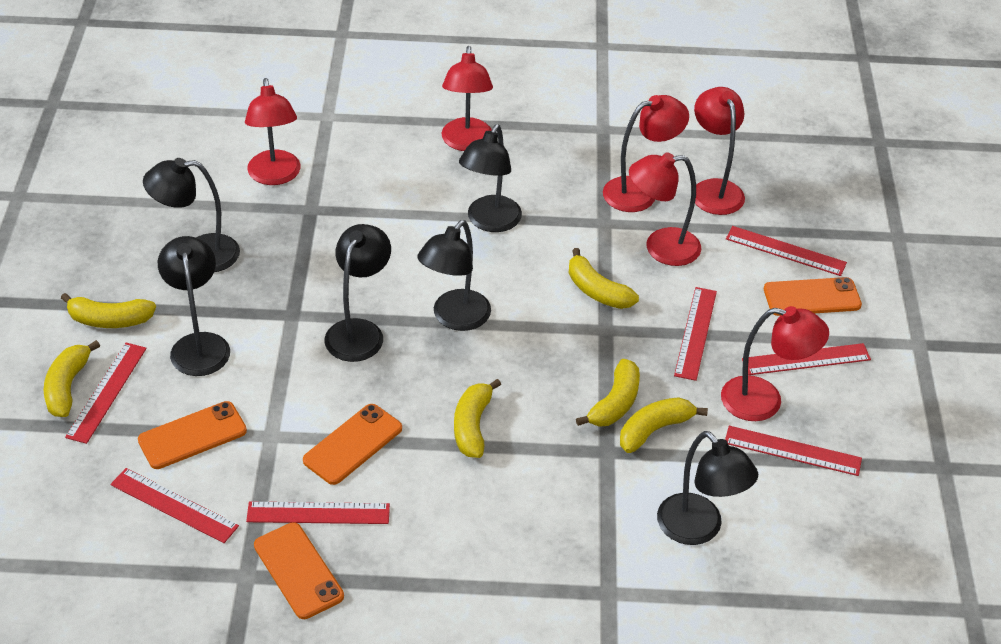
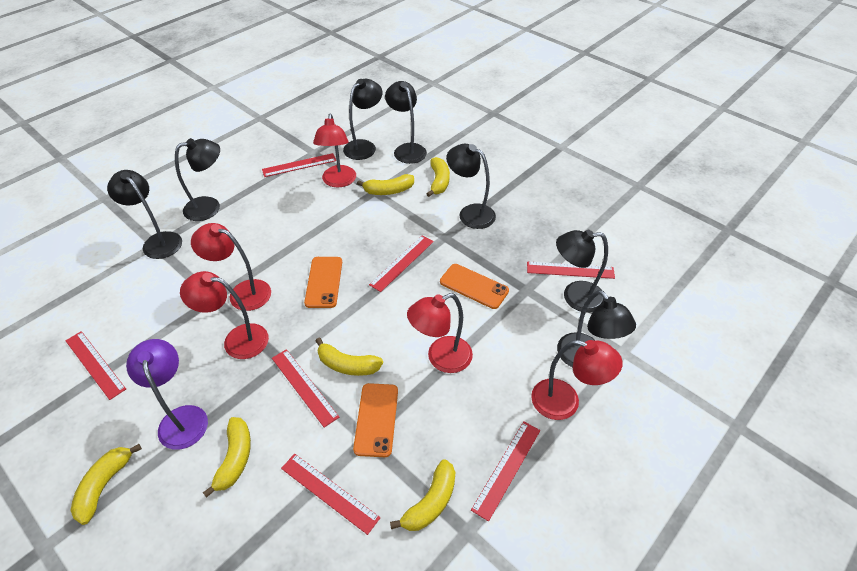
black lamp: 6 -> 7
orange phone: 4 -> 3
purple lamp: 0 -> 1
red lamp: 6 -> 5

